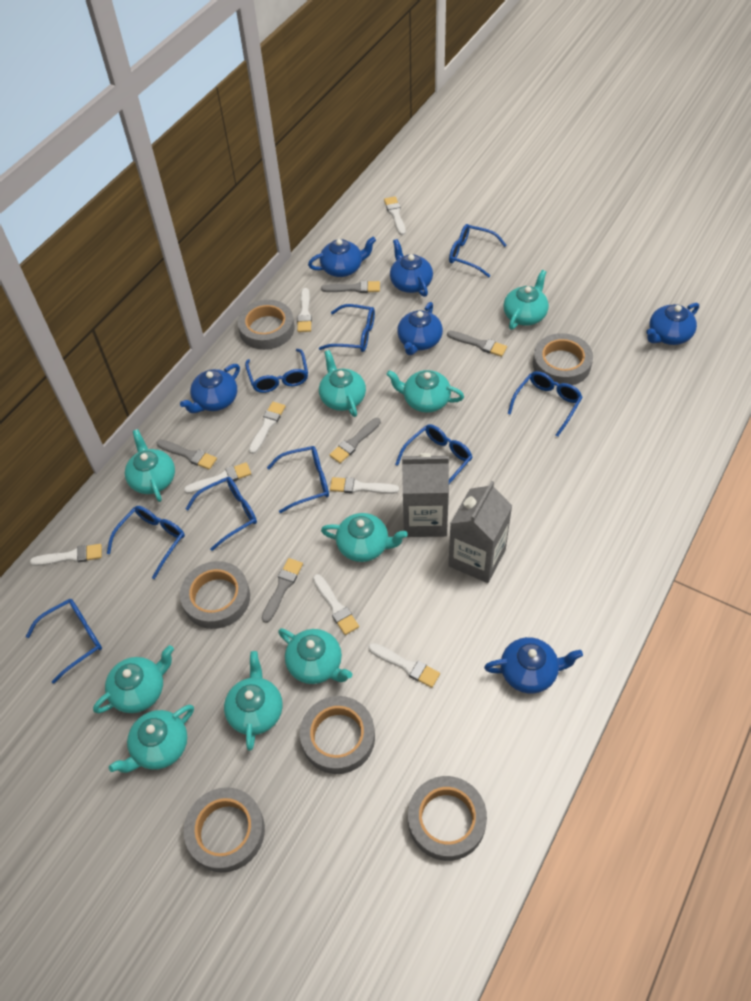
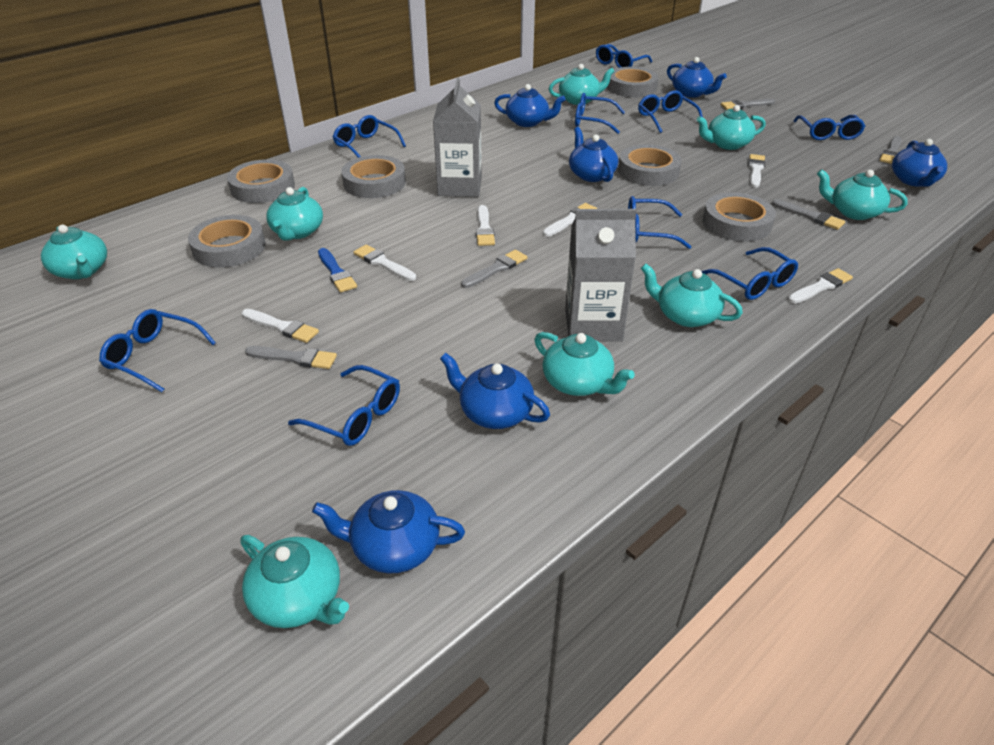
blue brush: 0 -> 1
turquoise teapot: 9 -> 8
white brush: 8 -> 6

